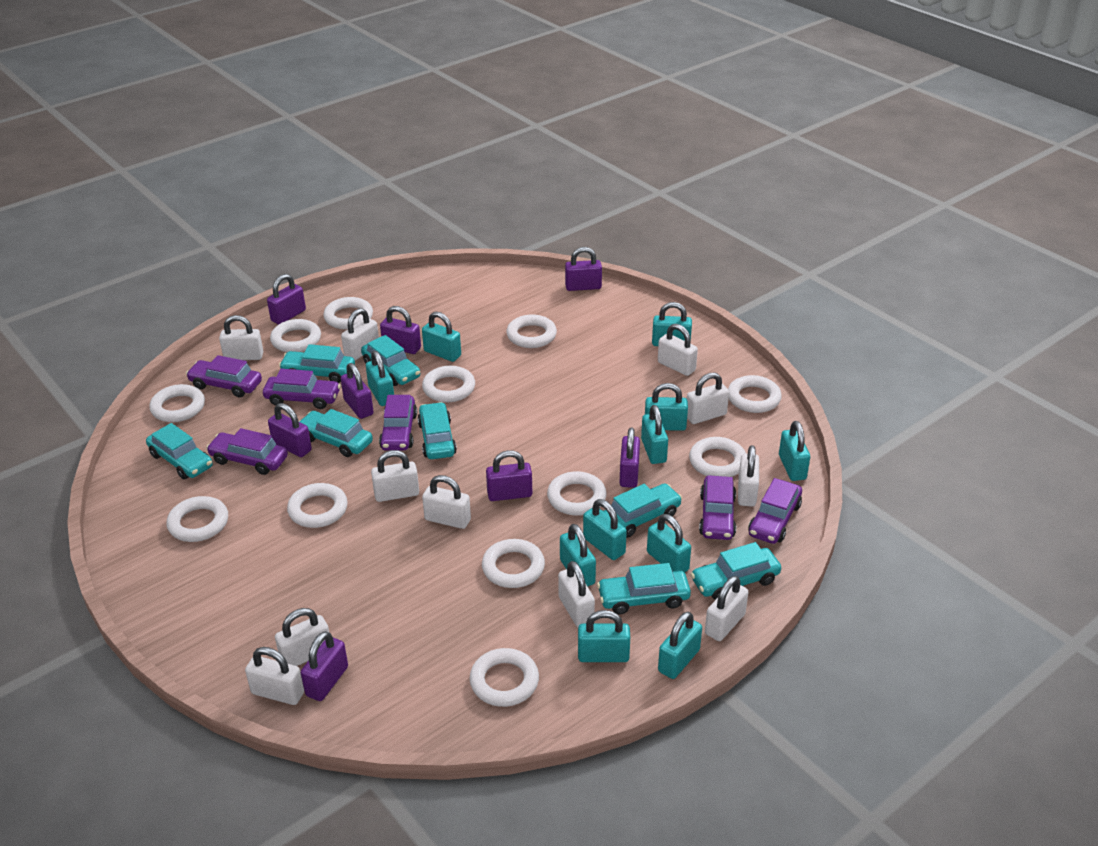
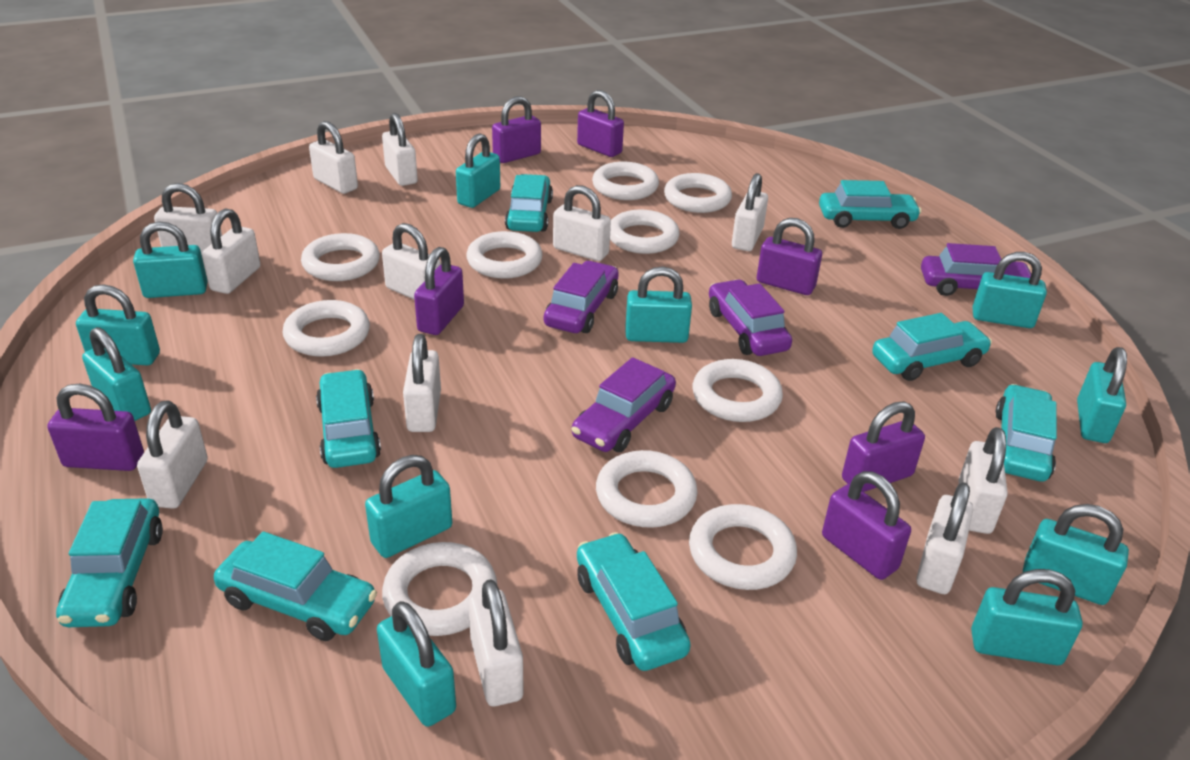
purple car: 6 -> 4
purple padlock: 8 -> 7
white padlock: 11 -> 12
white ring: 12 -> 10

